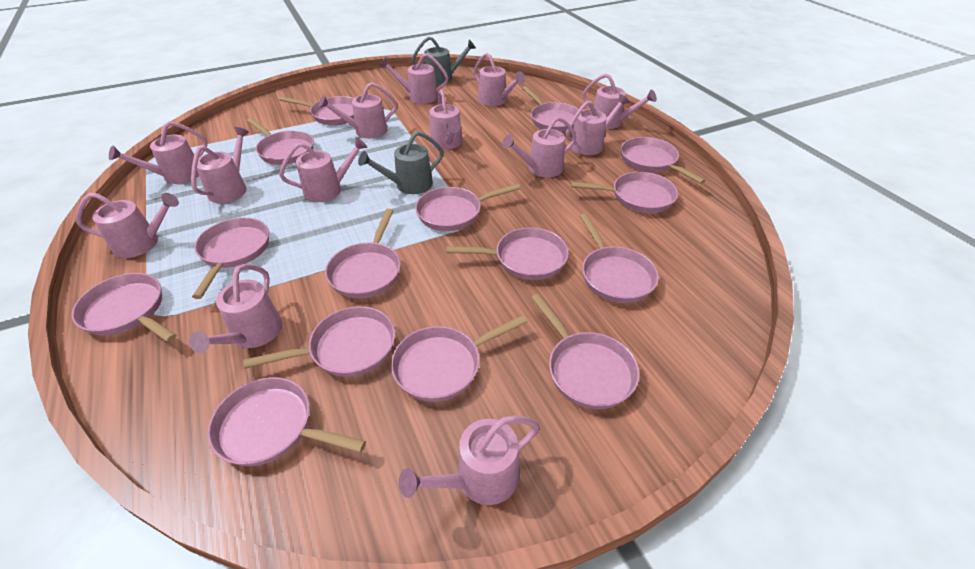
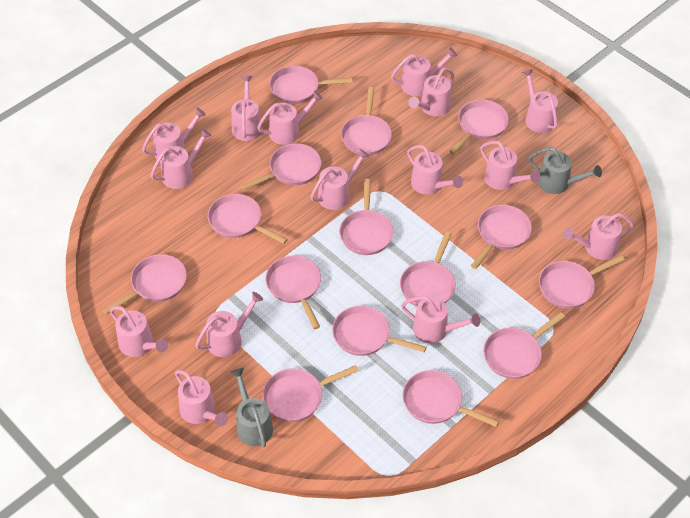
pink watering can: 13 -> 15

